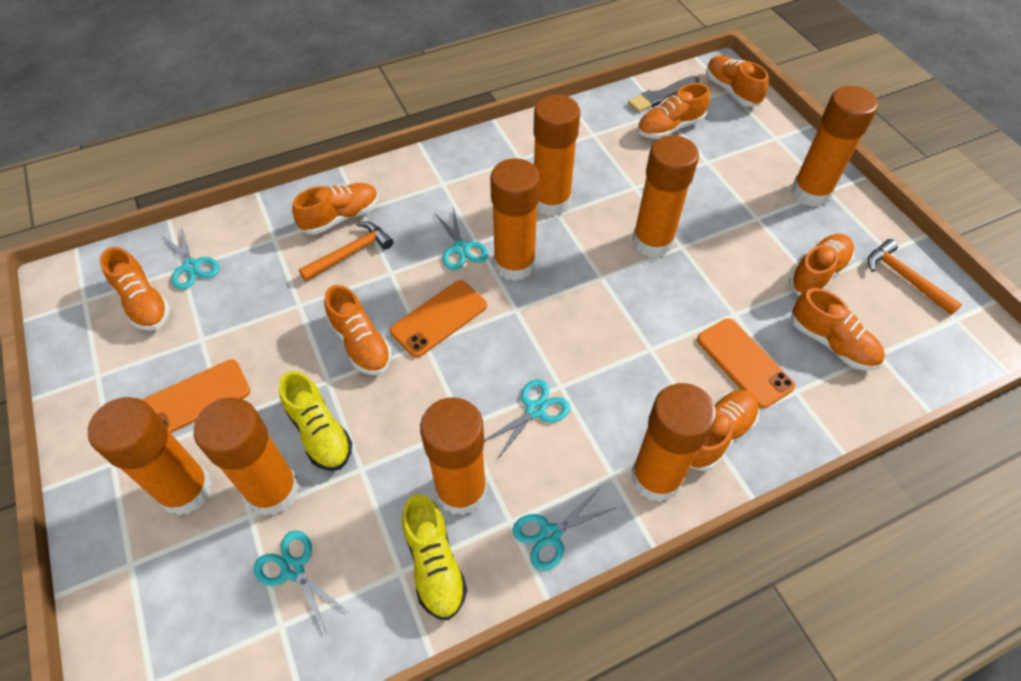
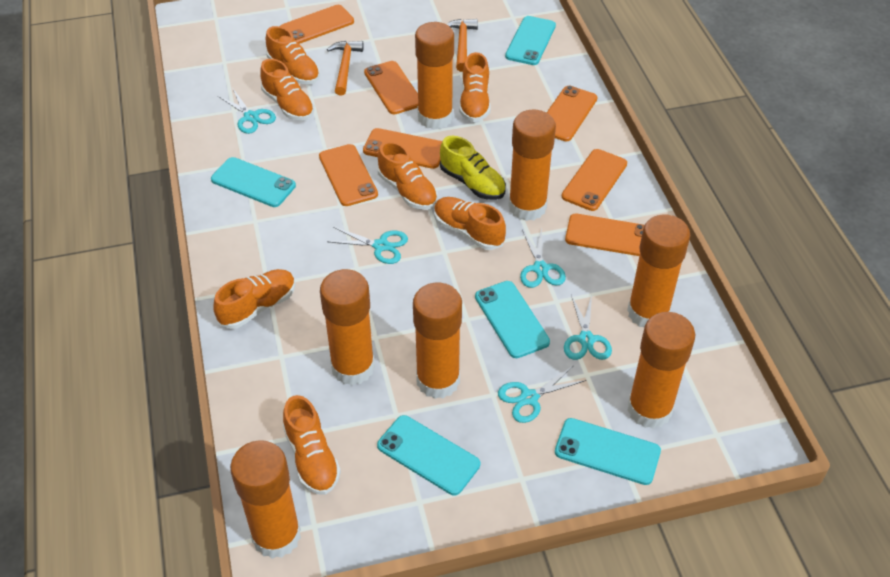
grey brush: 1 -> 0
orange glue stick: 8 -> 7
orange phone: 3 -> 7
orange shoe: 8 -> 7
turquoise phone: 0 -> 5
yellow shoe: 2 -> 1

